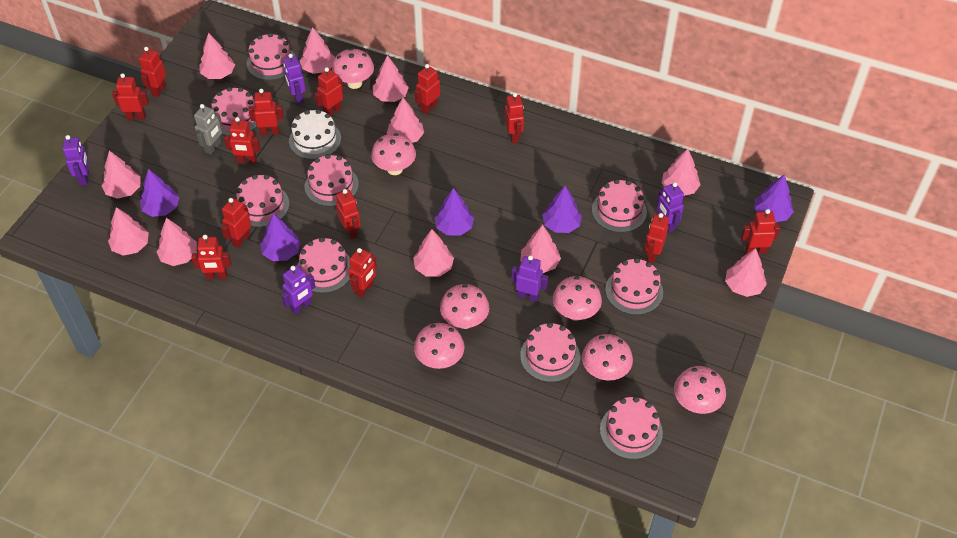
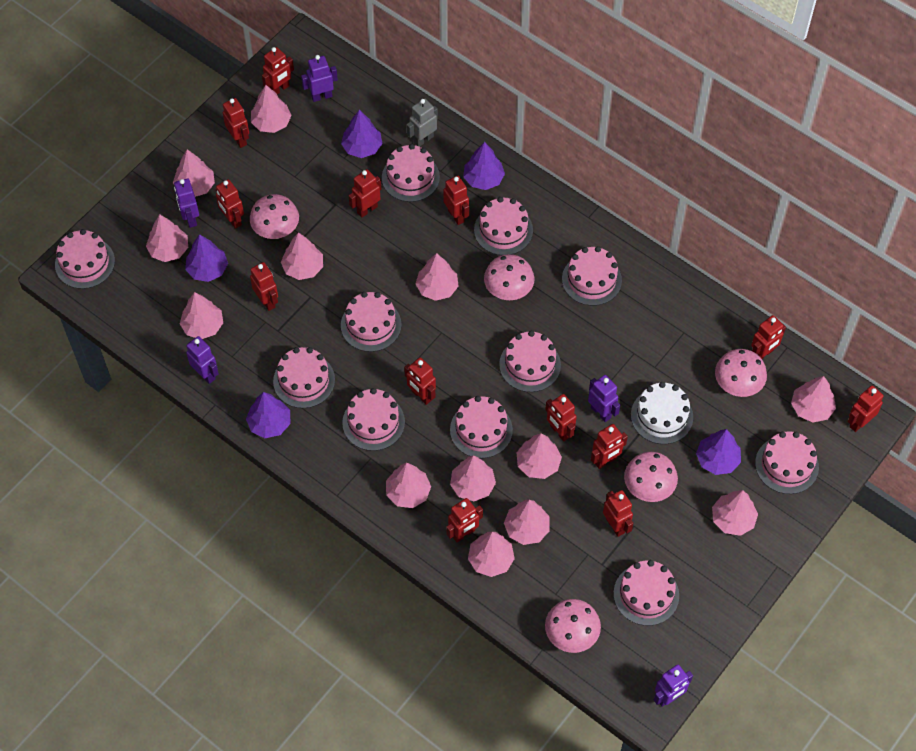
pink cake: 9 -> 11
pink mushroom: 7 -> 5
pink tree: 11 -> 13

